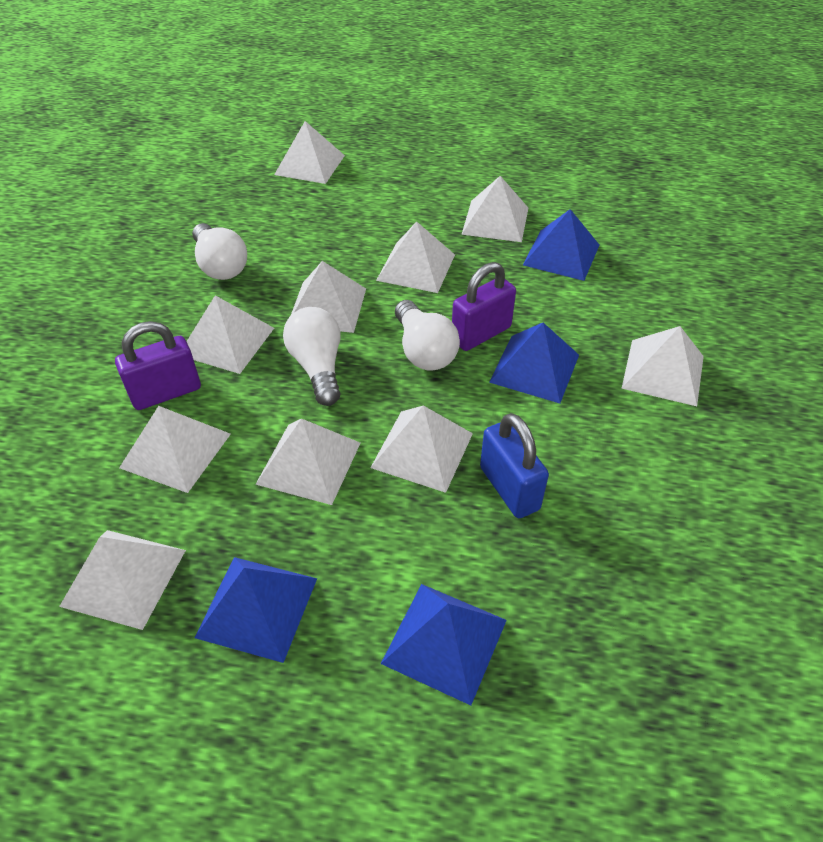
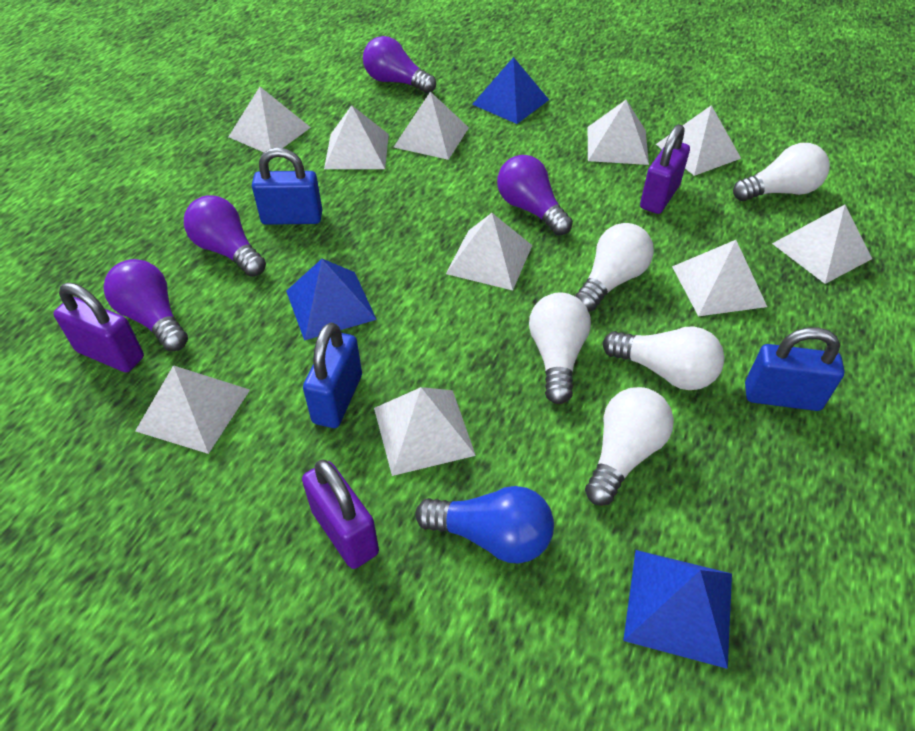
blue light bulb: 0 -> 1
blue padlock: 1 -> 3
blue pyramid: 4 -> 3
purple light bulb: 0 -> 4
purple padlock: 2 -> 3
white light bulb: 3 -> 5

